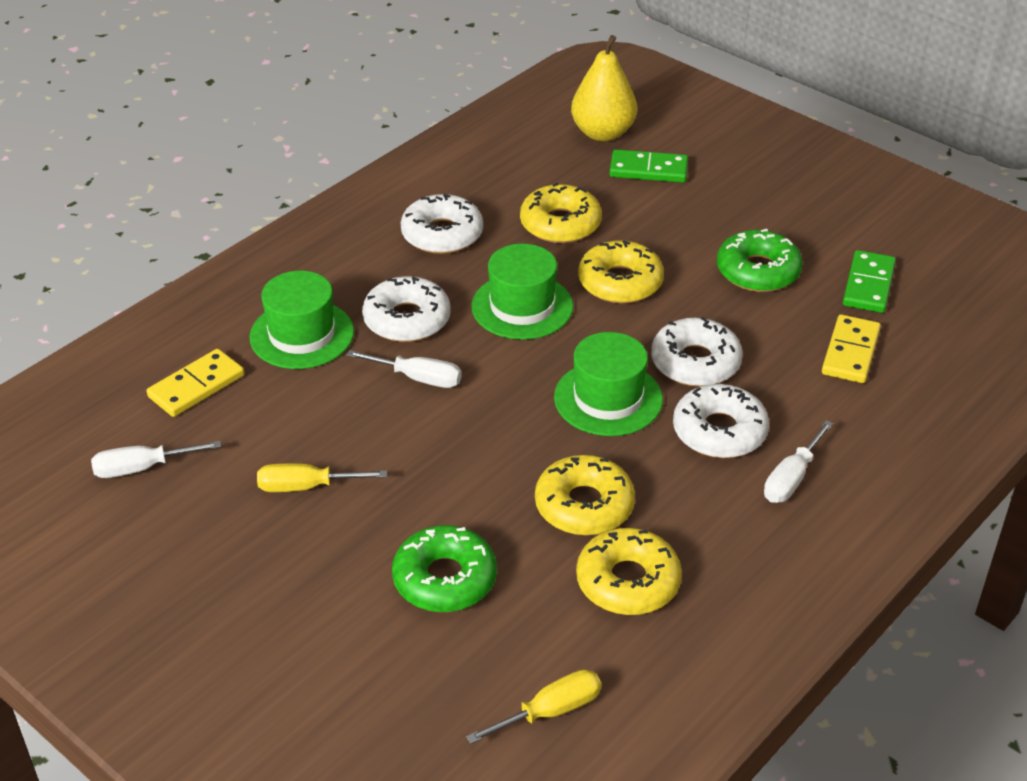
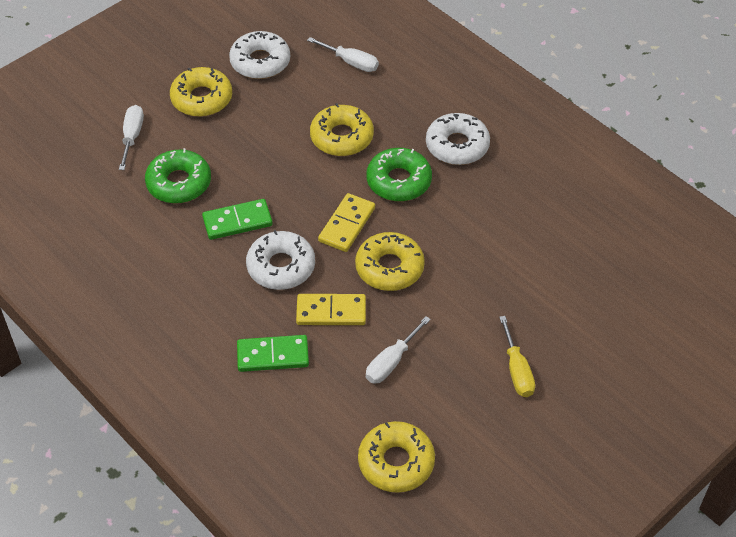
green hat: 3 -> 0
white donut: 4 -> 3
yellow pear: 1 -> 0
yellow screwdriver: 2 -> 1

